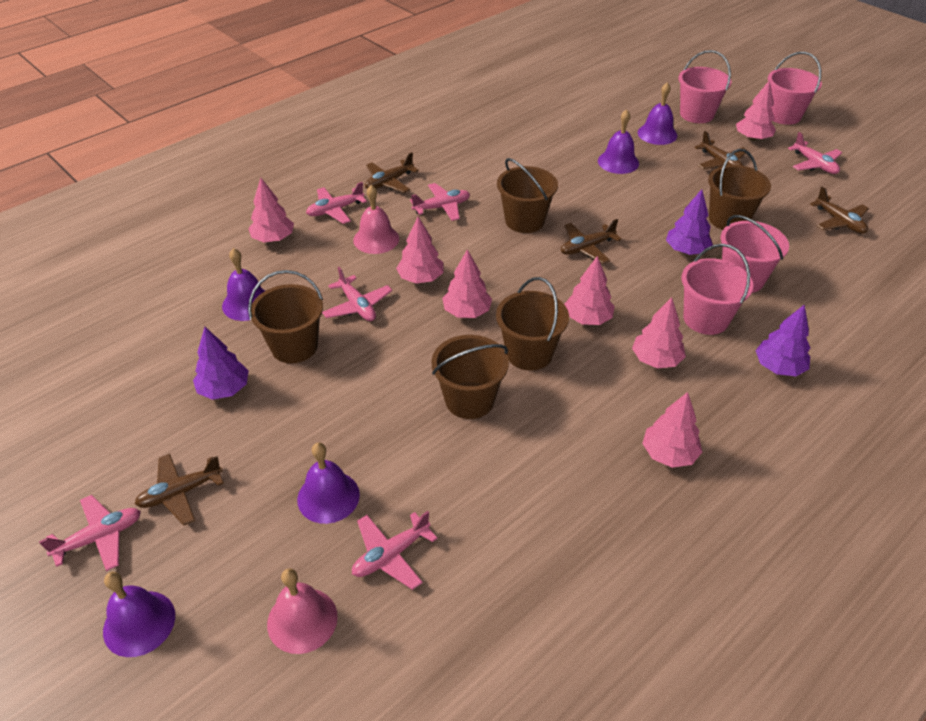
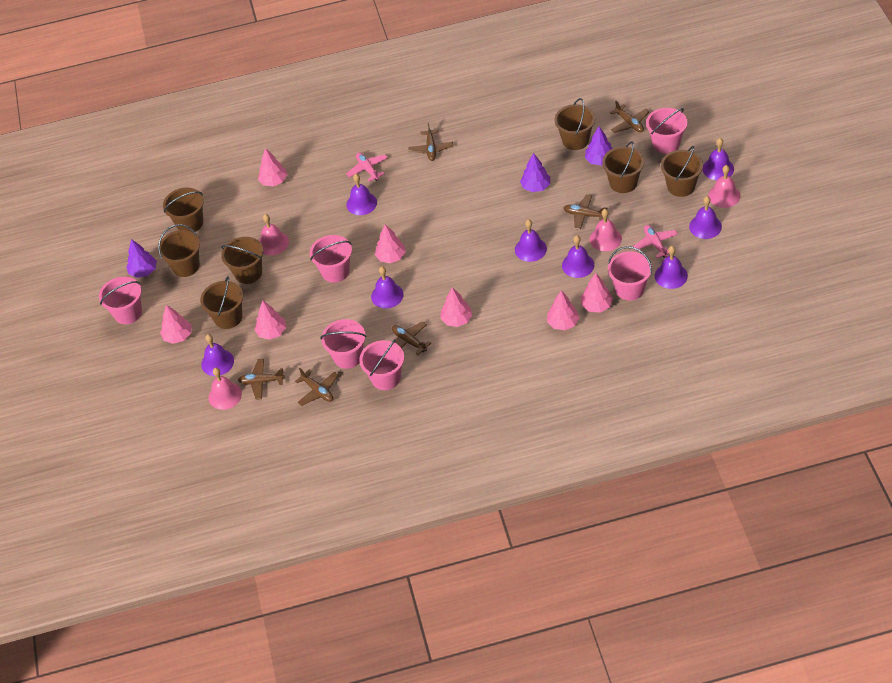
brown bucket: 5 -> 7
brown plane: 5 -> 6
pink bell: 2 -> 4
pink bucket: 4 -> 6
pink plane: 6 -> 2
purple bell: 5 -> 8

